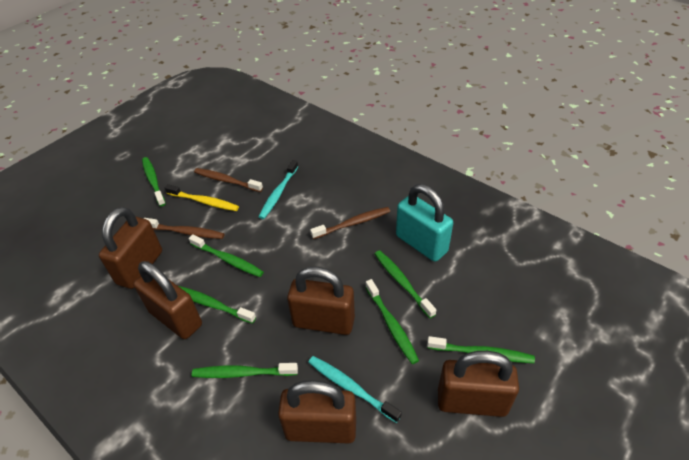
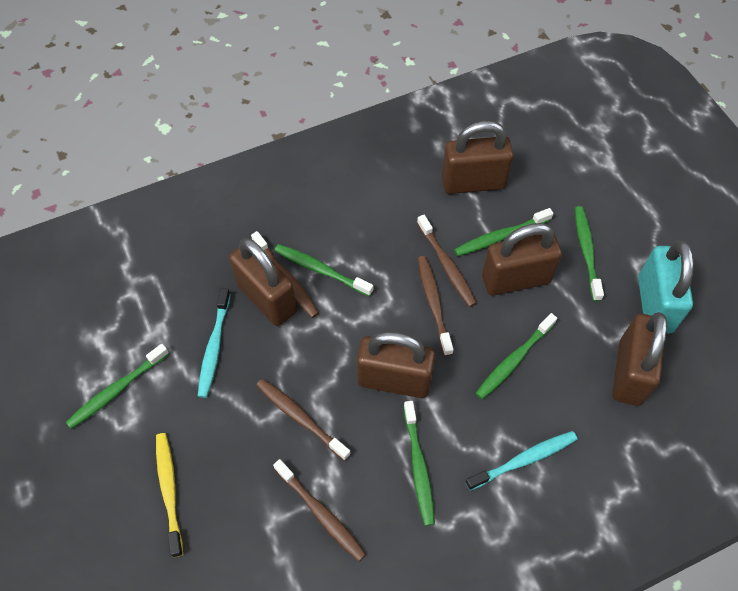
brown toothbrush: 3 -> 5
green toothbrush: 7 -> 6

